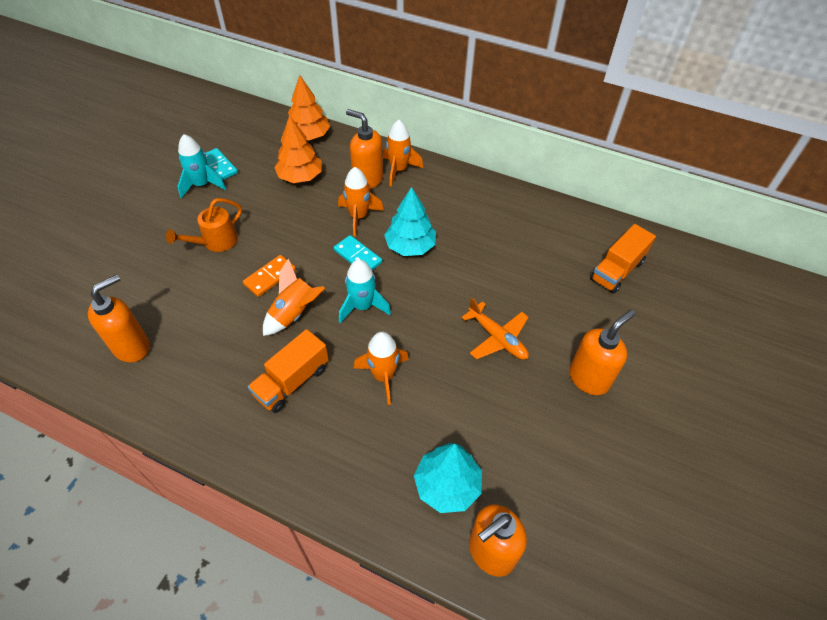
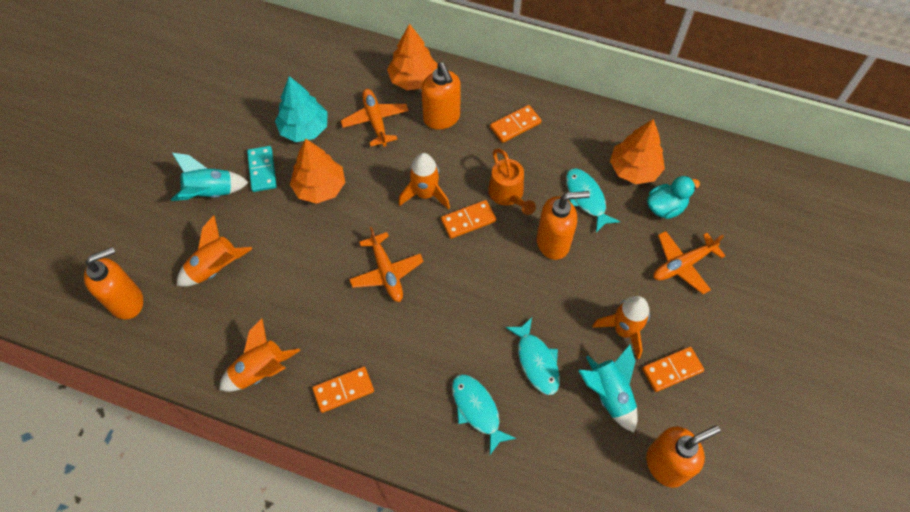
orange domino: 1 -> 4
orange plane: 1 -> 3
orange tree: 2 -> 3
orange truck: 2 -> 0
turquoise domino: 2 -> 1
turquoise duck: 0 -> 1
turquoise fish: 0 -> 3
turquoise tree: 2 -> 1

